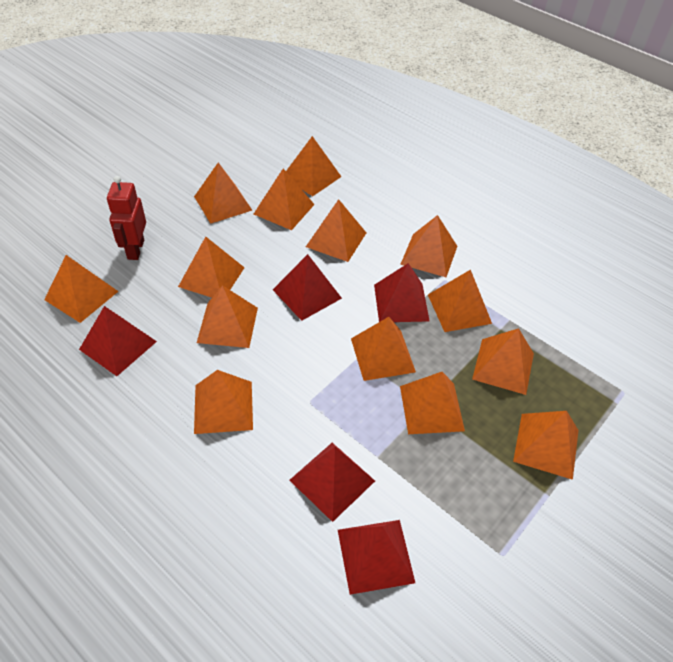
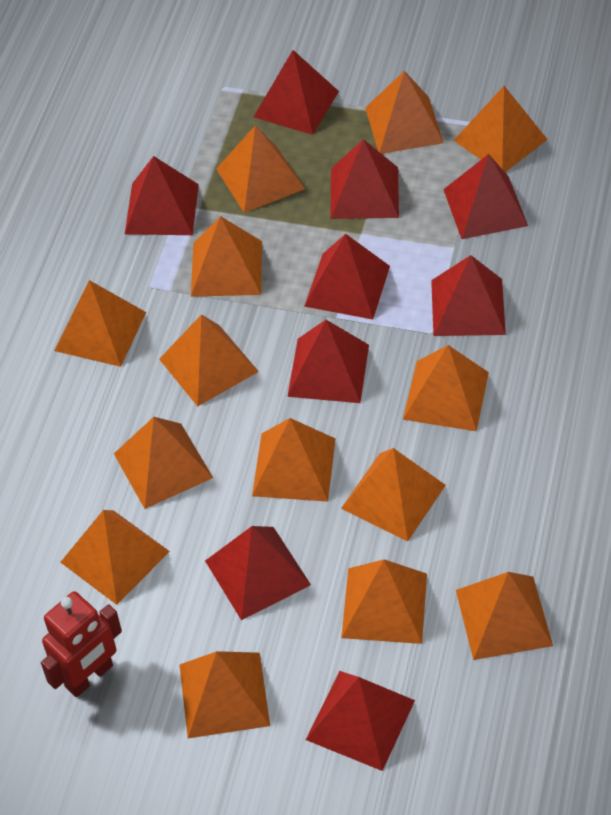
red pyramid: 5 -> 9

